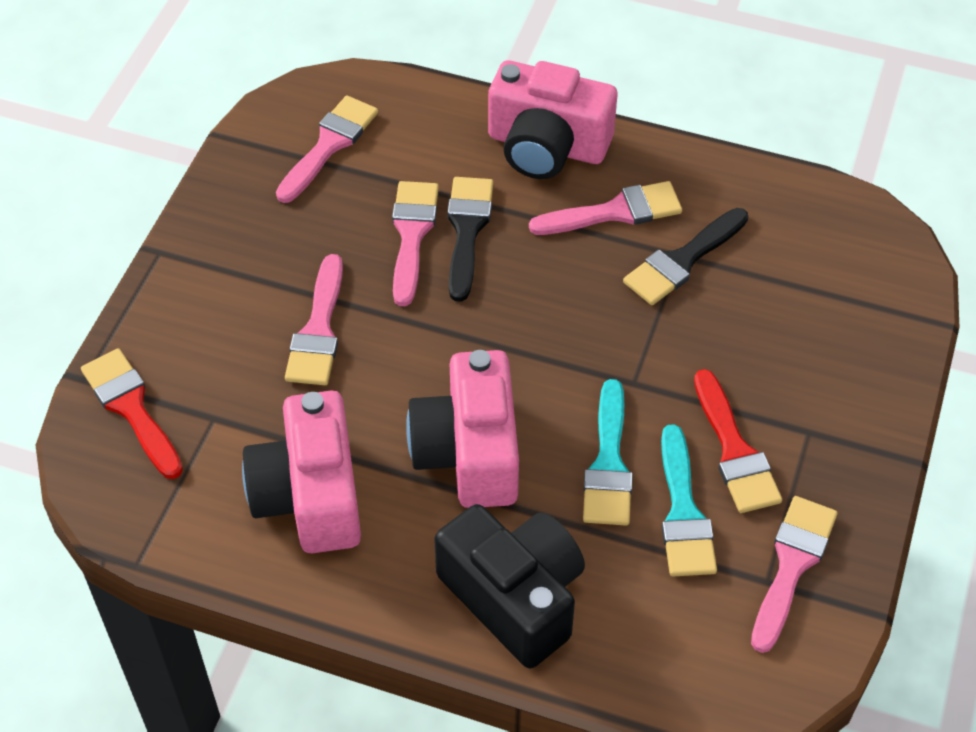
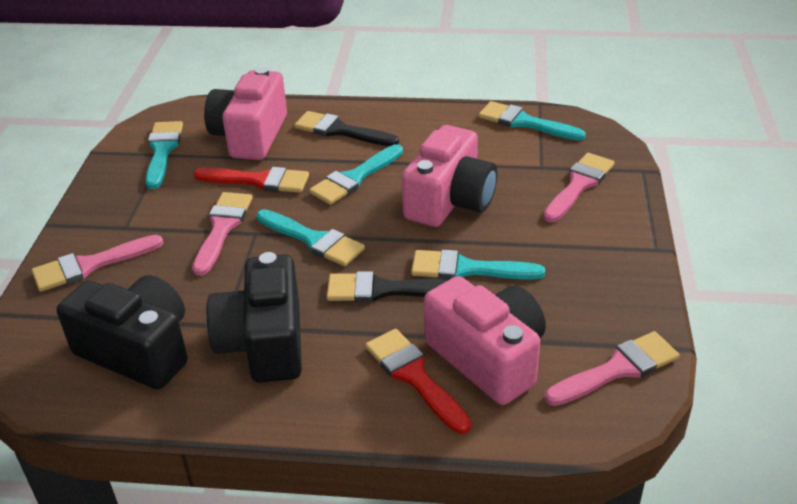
black camera: 1 -> 2
pink brush: 5 -> 4
turquoise brush: 2 -> 5

